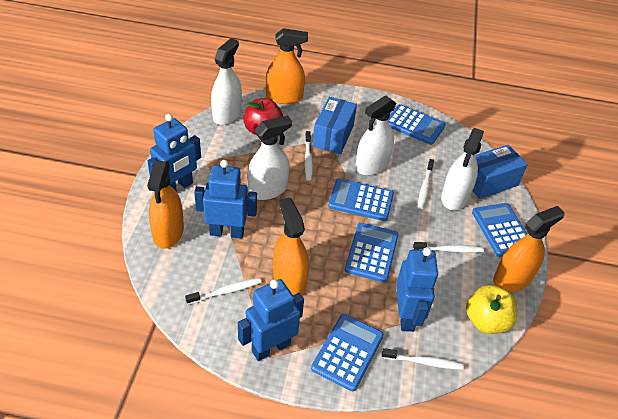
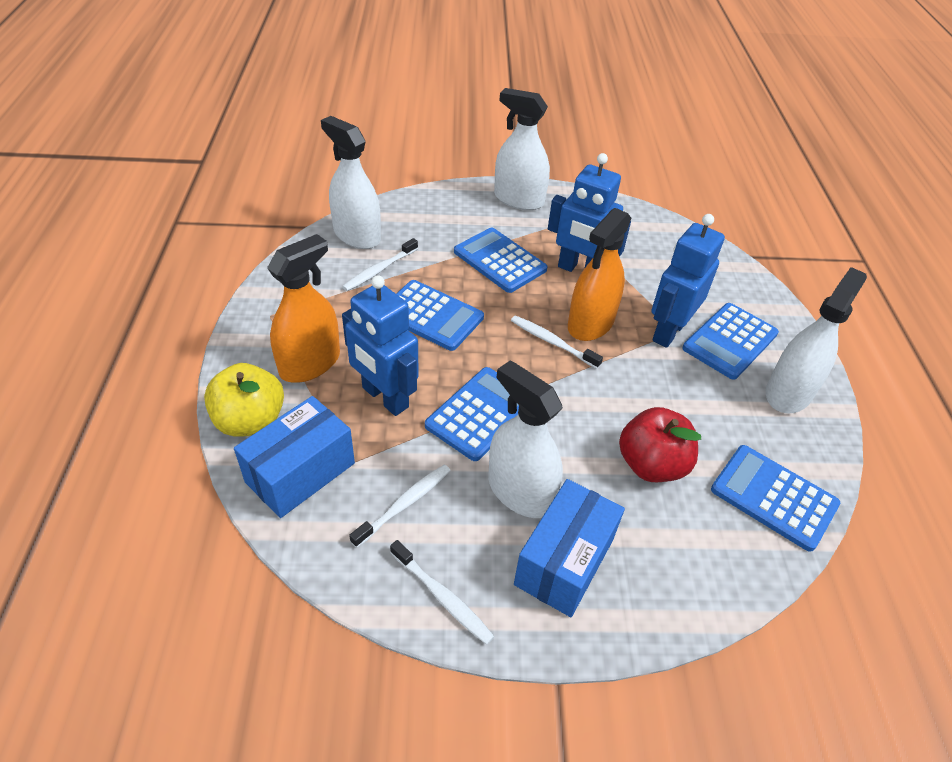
blue robot: 4 -> 3
orange spray bottle: 4 -> 2
white toothbrush: 5 -> 4

